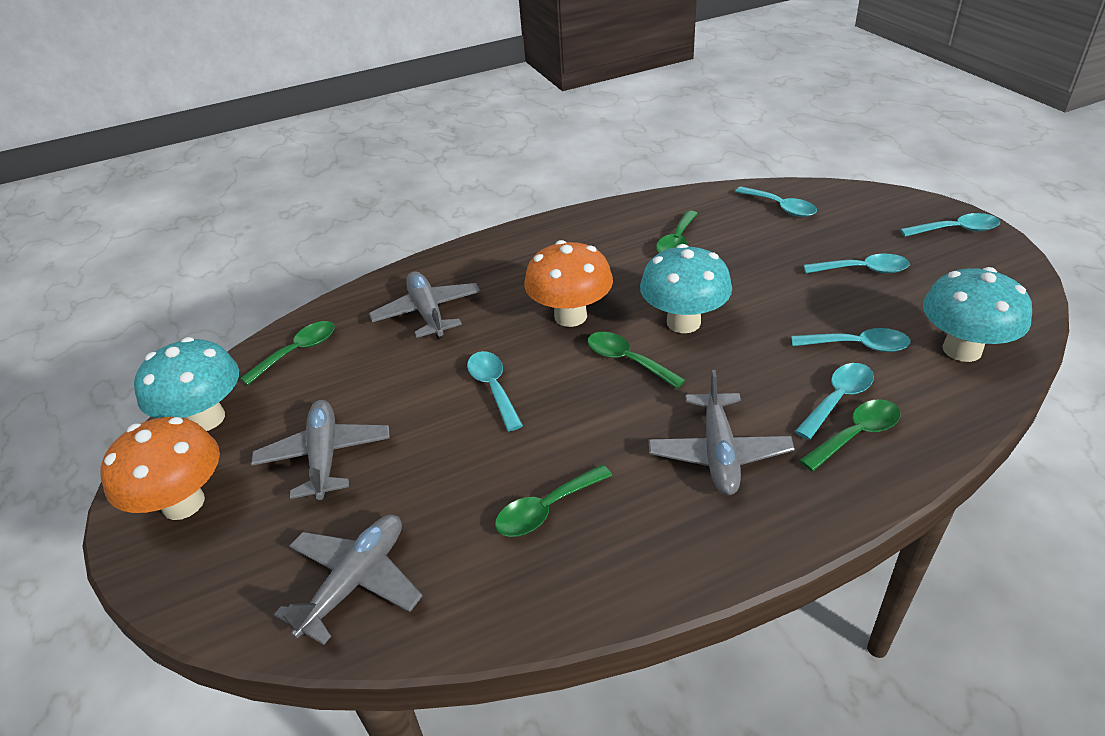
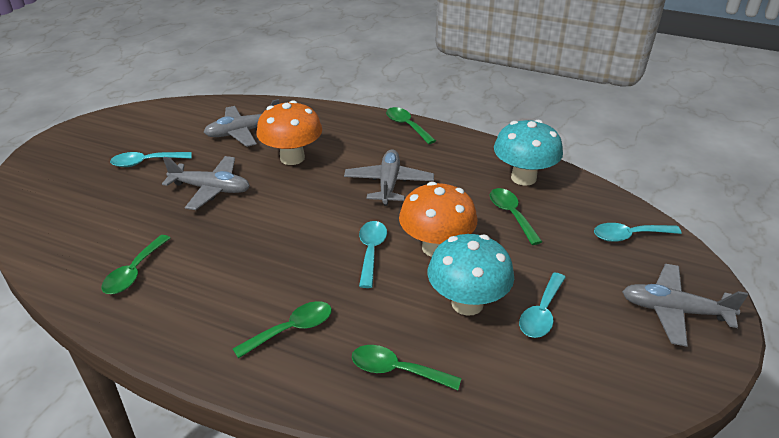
turquoise mushroom: 3 -> 2
turquoise spoon: 6 -> 4

